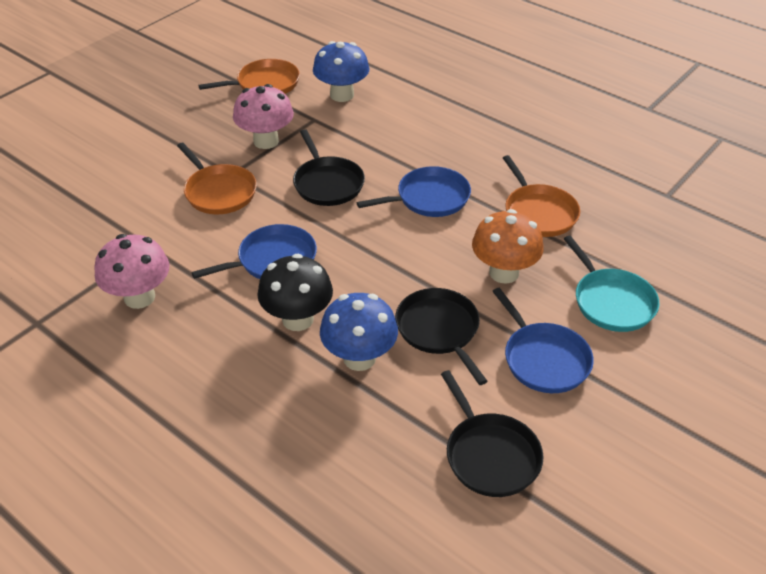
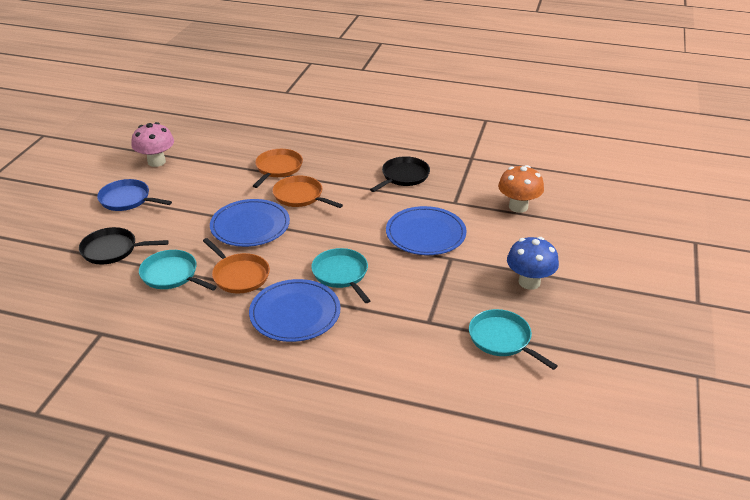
black mushroom: 1 -> 0
black pan: 3 -> 2
blue mushroom: 2 -> 1
blue pan: 3 -> 1
blue plate: 0 -> 3
pink mushroom: 2 -> 1
turquoise pan: 1 -> 3

